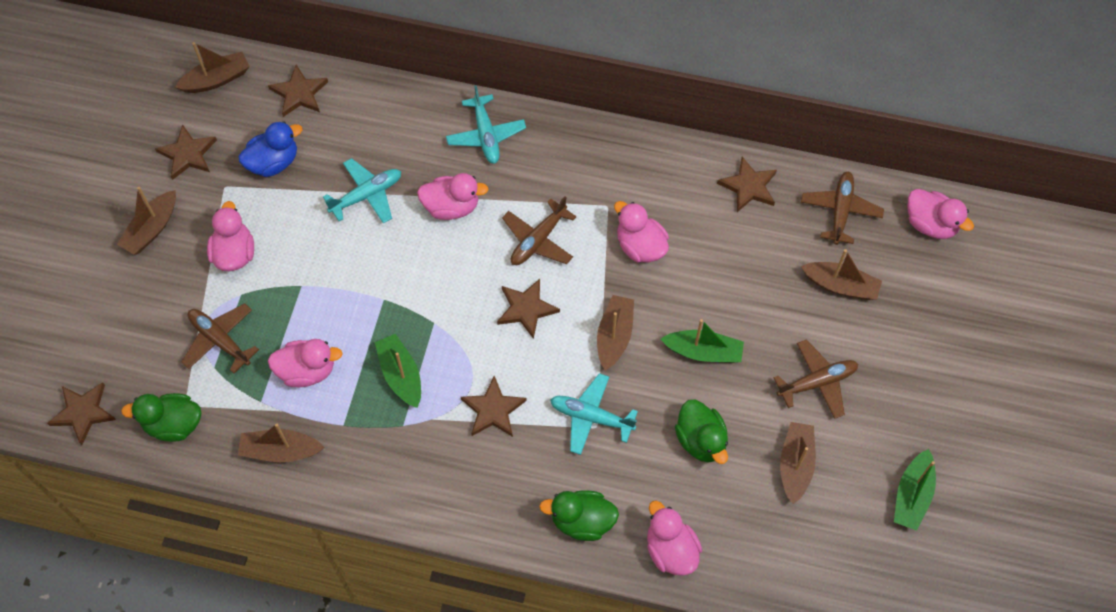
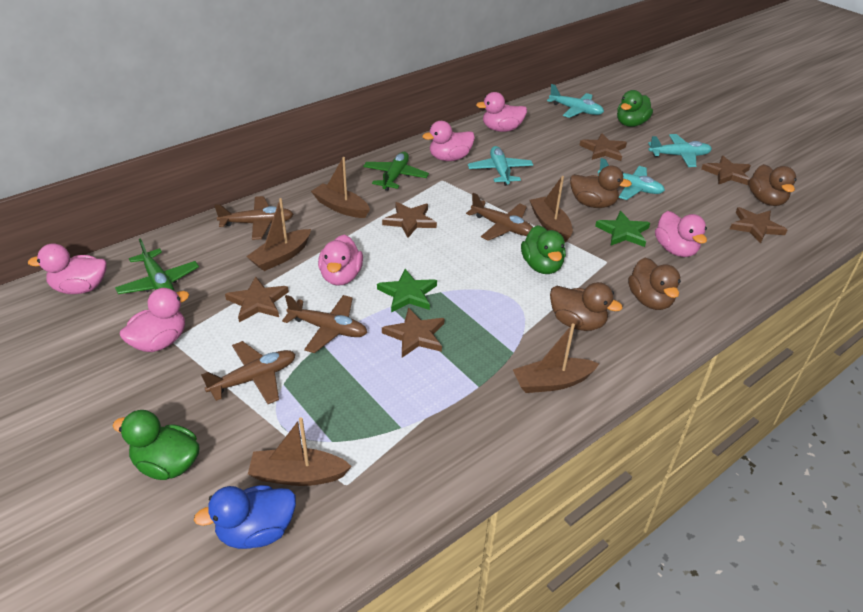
brown boat: 6 -> 5
brown duck: 0 -> 4
green boat: 3 -> 0
green plane: 0 -> 2
green star: 0 -> 2
turquoise plane: 3 -> 4

